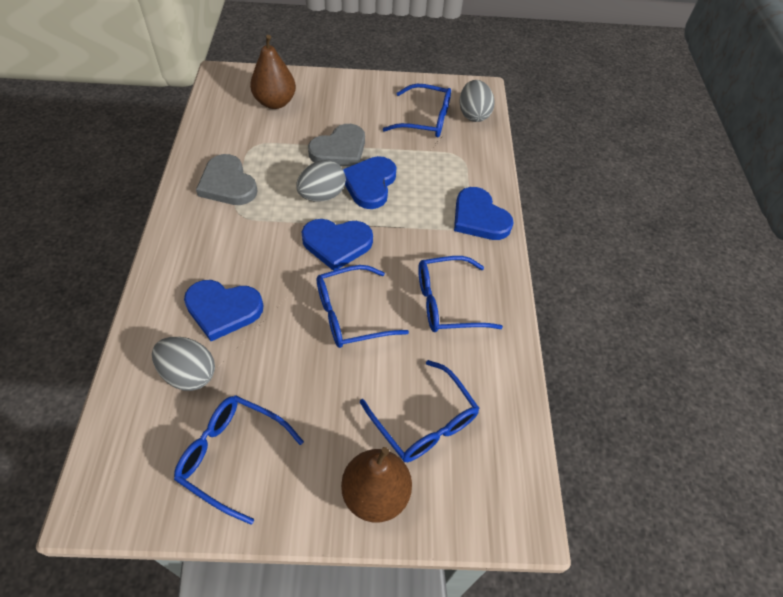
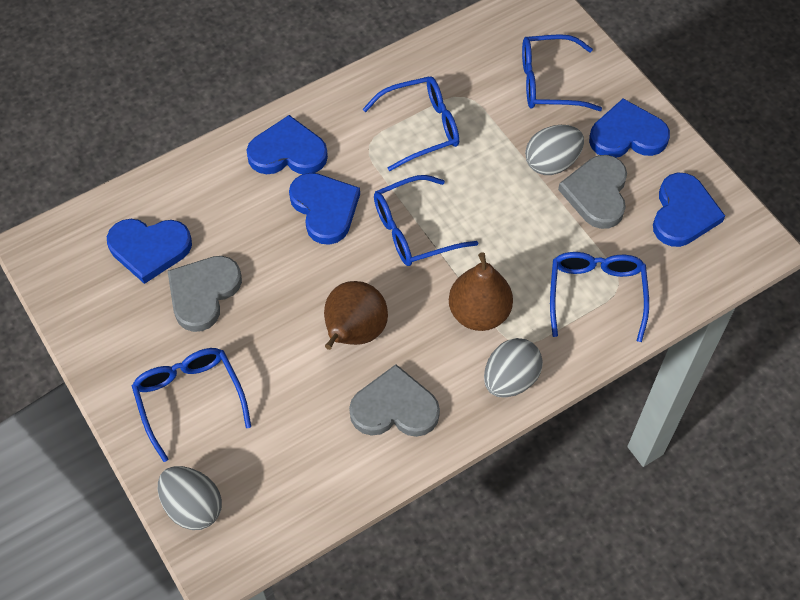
blue heart: 4 -> 5
grey heart: 2 -> 3

